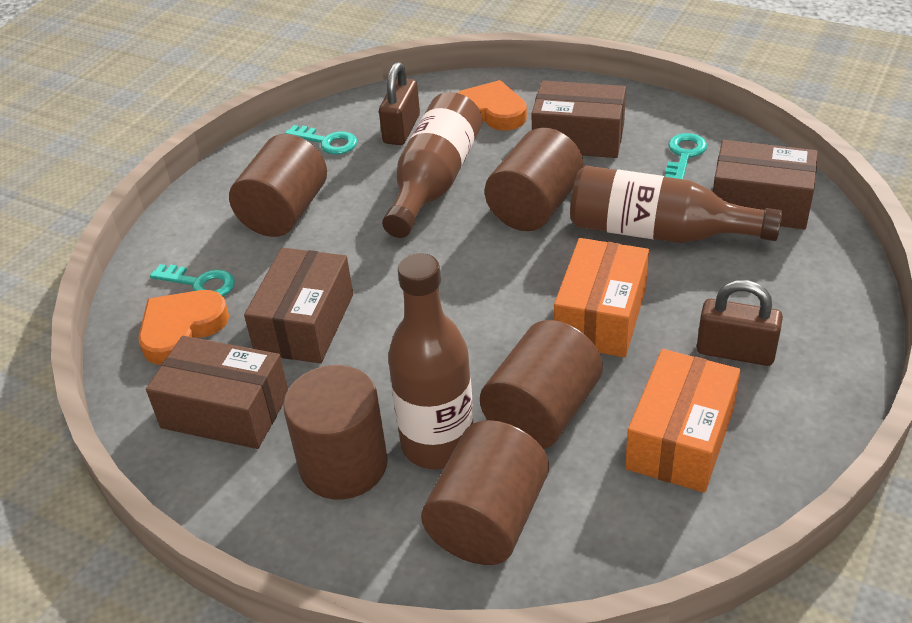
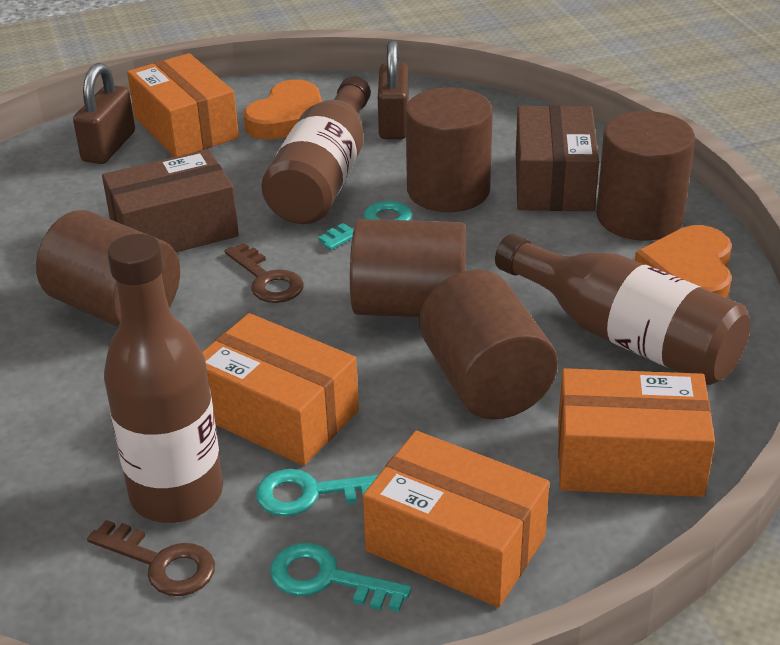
brown box: 4 -> 2
brown key: 0 -> 2
orange box: 2 -> 4

